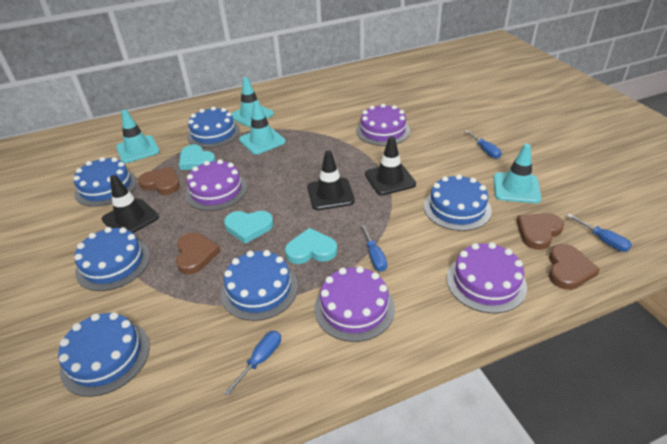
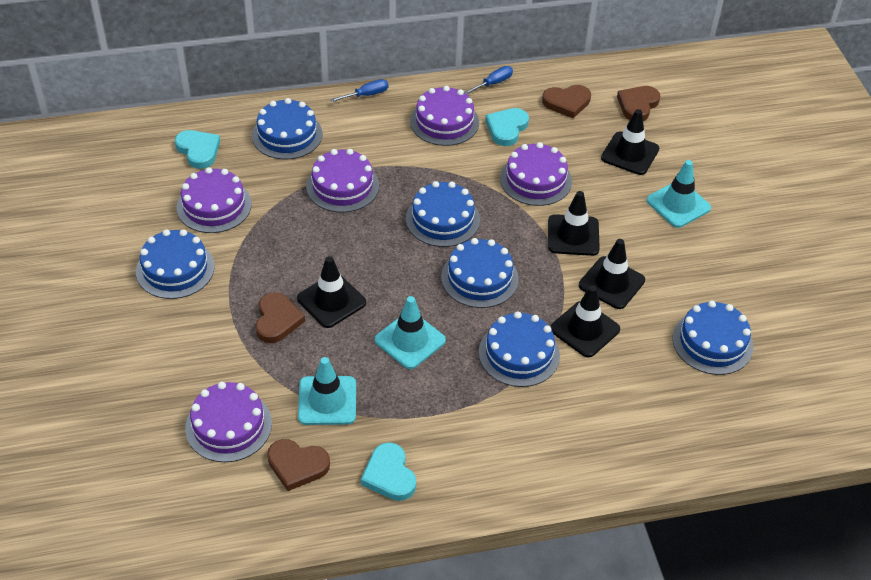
black traffic cone: 3 -> 5
blue screwdriver: 4 -> 2
purple cake: 4 -> 5
turquoise traffic cone: 4 -> 3

